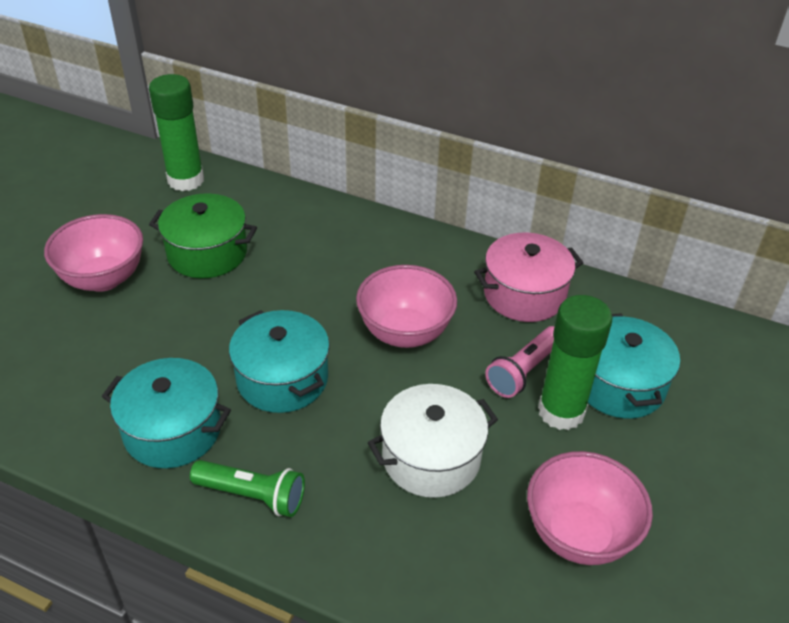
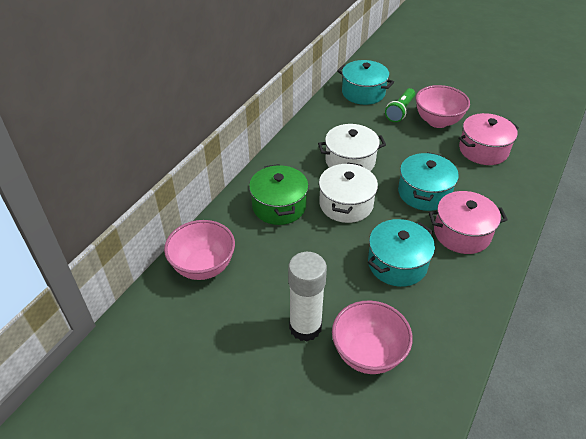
green glue stick: 2 -> 0
pink flashlight: 1 -> 0
pink pot: 1 -> 2
white glue stick: 0 -> 1
white pot: 1 -> 2

